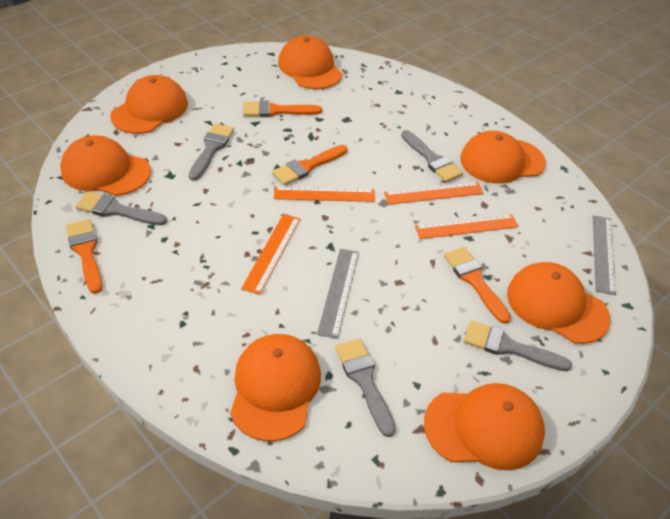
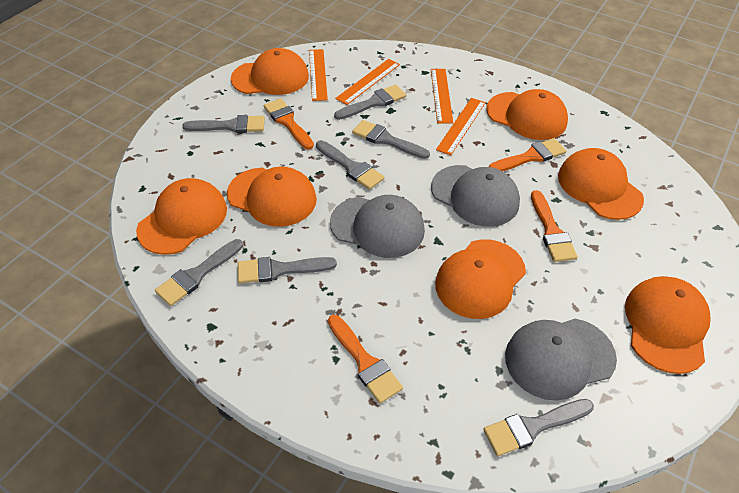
grey brush: 5 -> 7
grey cap: 0 -> 3
grey ruler: 2 -> 0

